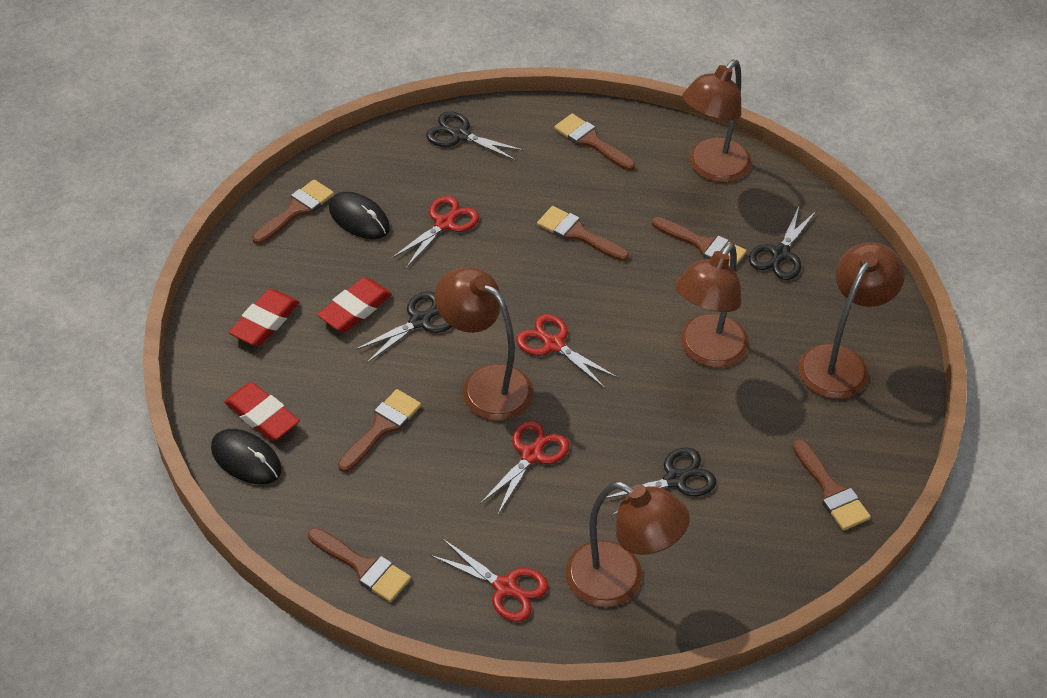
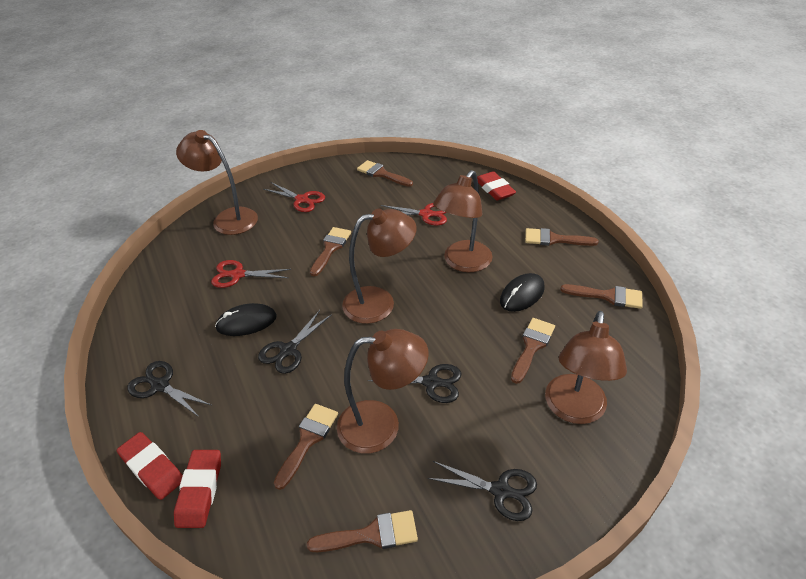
red scissors: 4 -> 3

